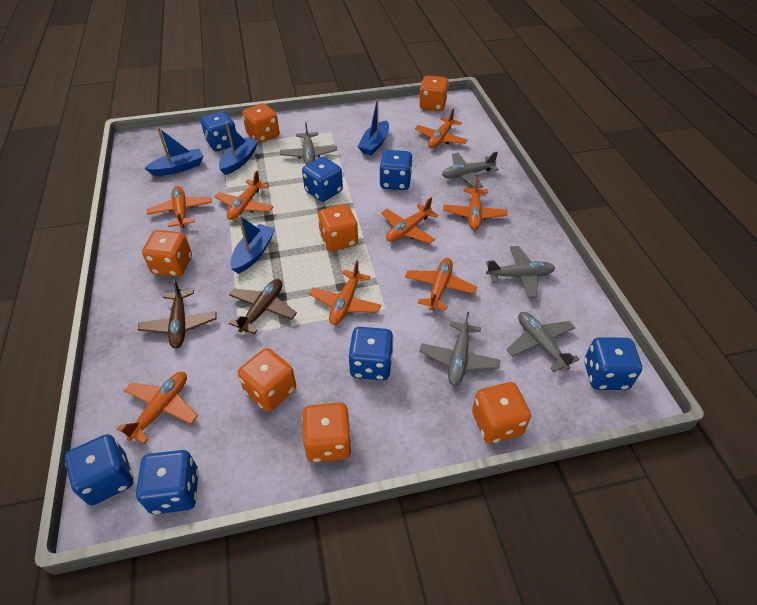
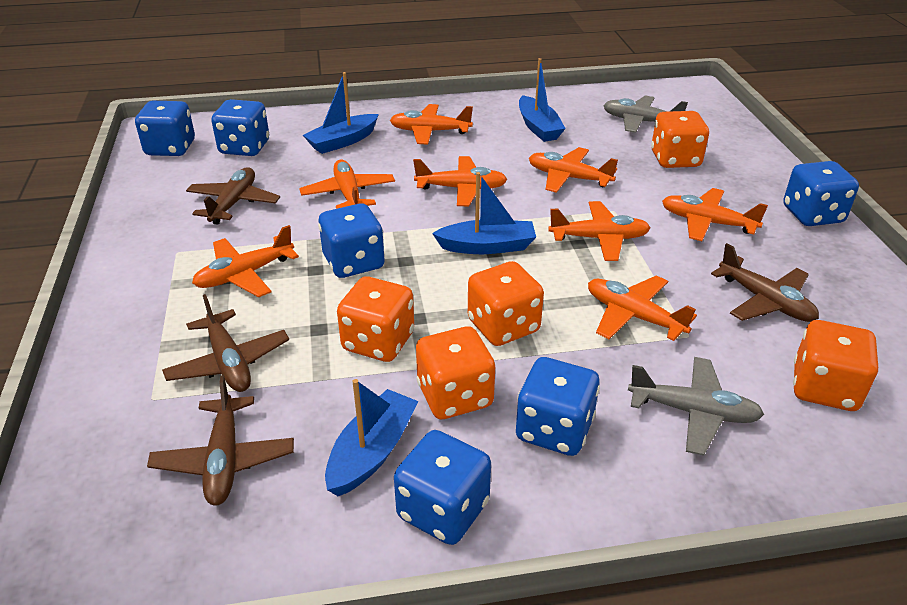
blue dice: 7 -> 6
brown plane: 2 -> 4
grey plane: 5 -> 2
orange dice: 7 -> 5

